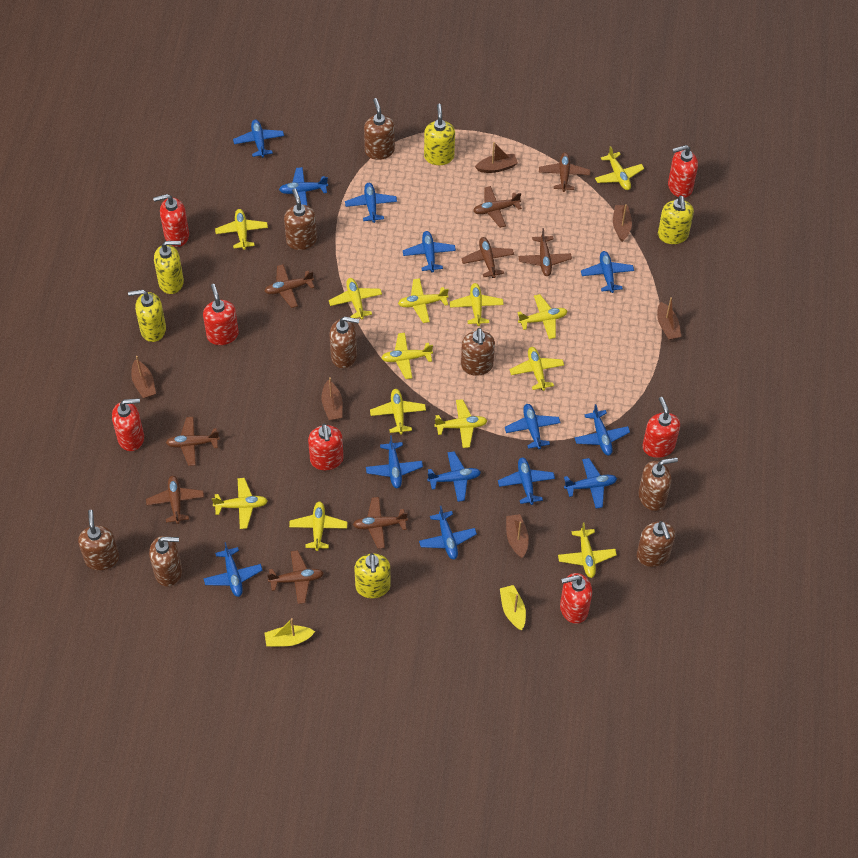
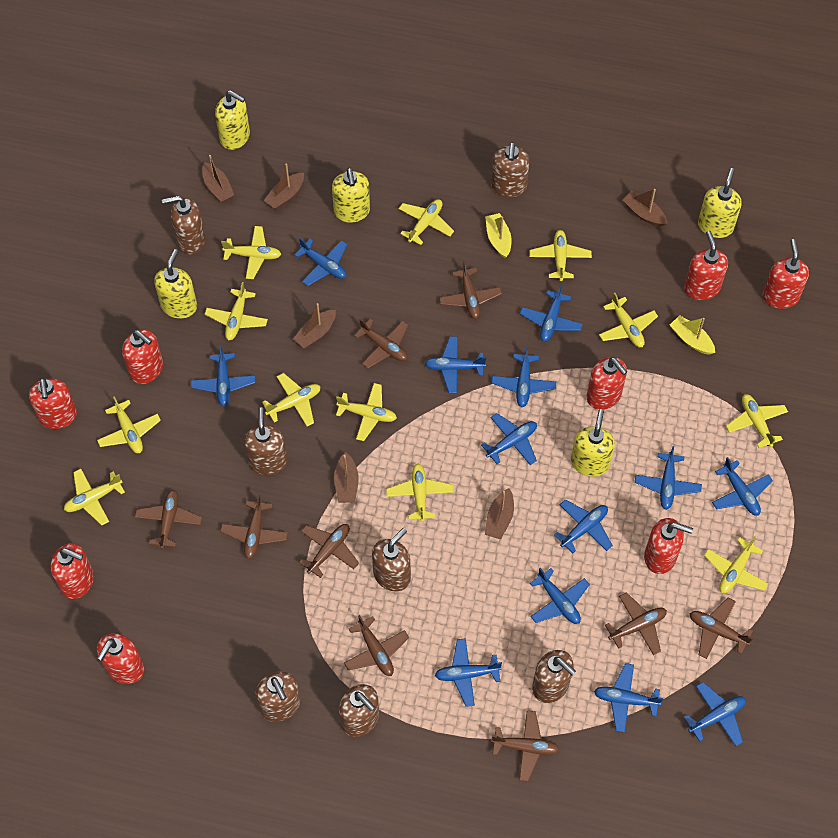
brown soap dispenser: 8 -> 7
red soap dispenser: 7 -> 8
yellow plane: 13 -> 12

